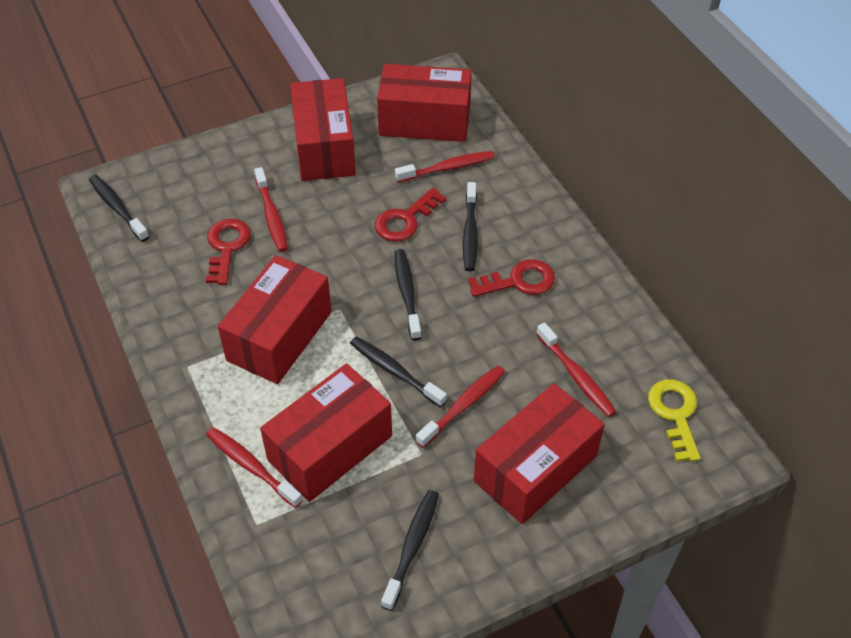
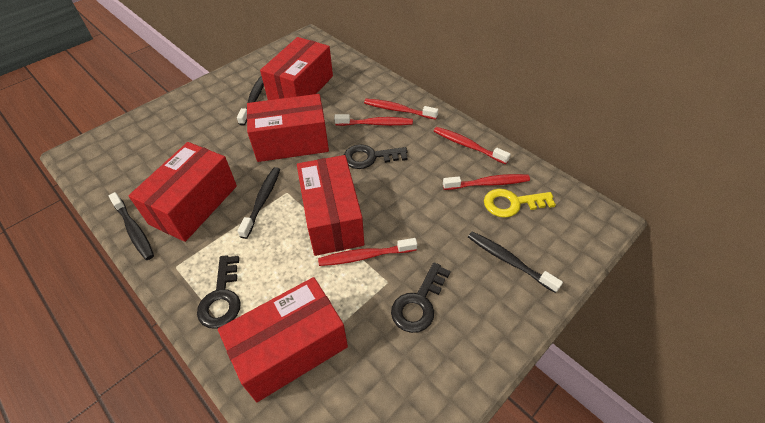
black key: 0 -> 3
black toothbrush: 5 -> 4
red key: 3 -> 0

